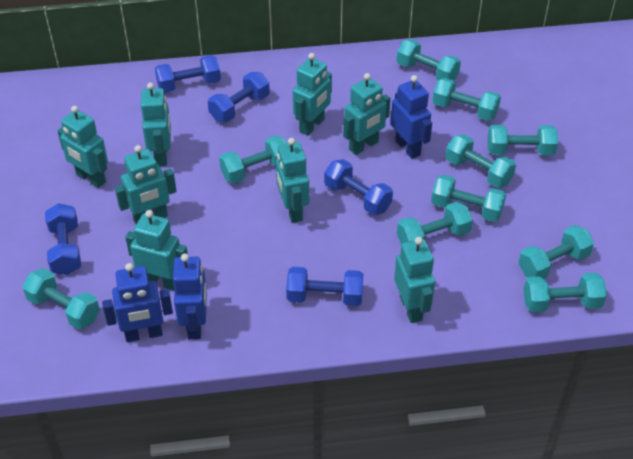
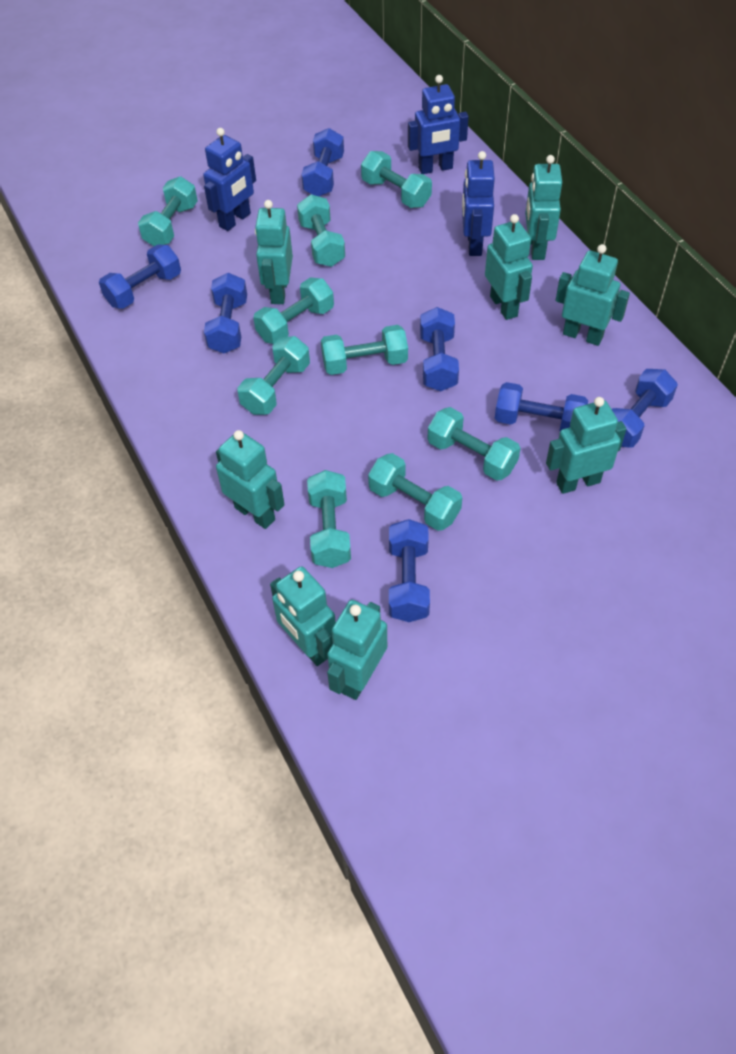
blue dumbbell: 5 -> 7
turquoise dumbbell: 10 -> 9

